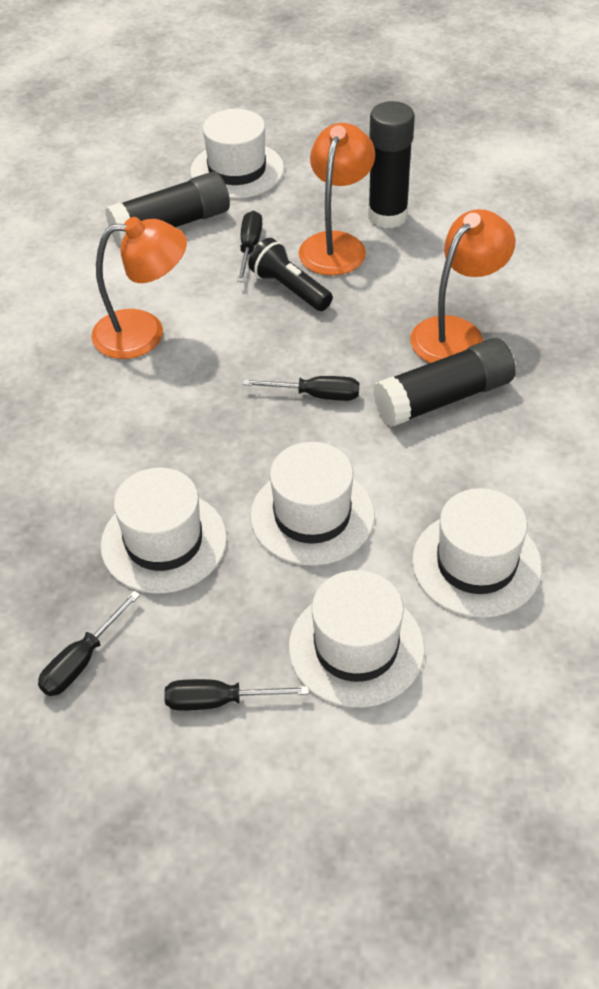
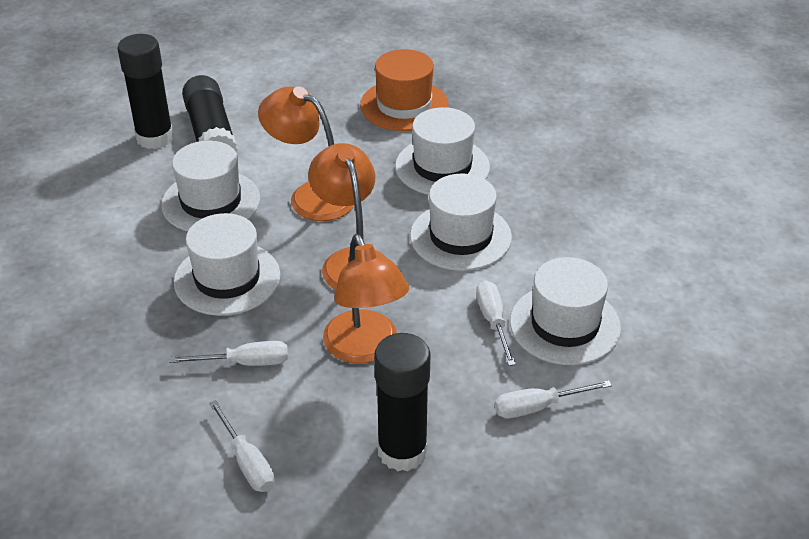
black flashlight: 1 -> 0
black screwdriver: 4 -> 0
orange hat: 0 -> 1
white screwdriver: 0 -> 4

